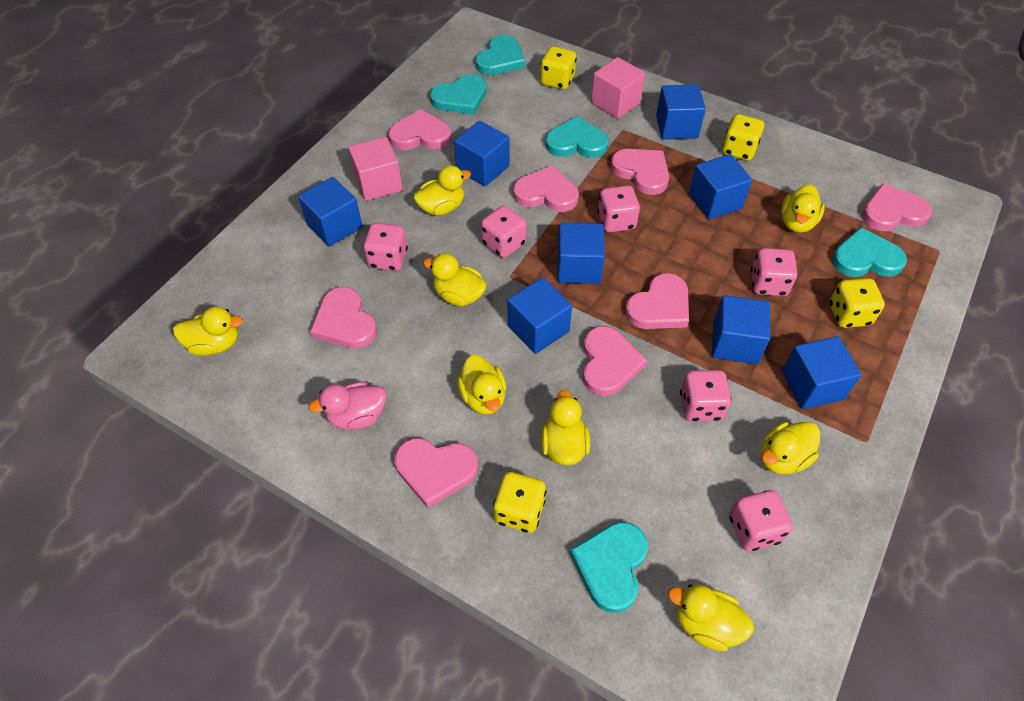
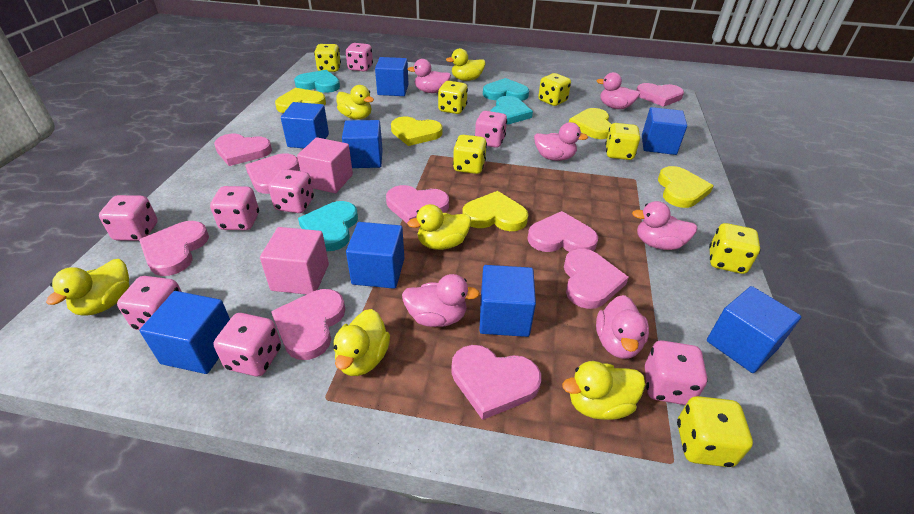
pink dice: 6 -> 8
pink duck: 1 -> 6
pink heart: 8 -> 9
turquoise heart: 5 -> 4
yellow dice: 4 -> 7
yellow duck: 8 -> 6
yellow heart: 0 -> 5

